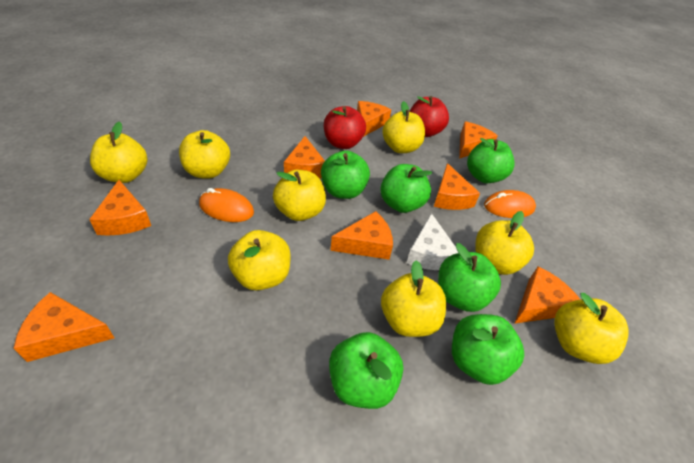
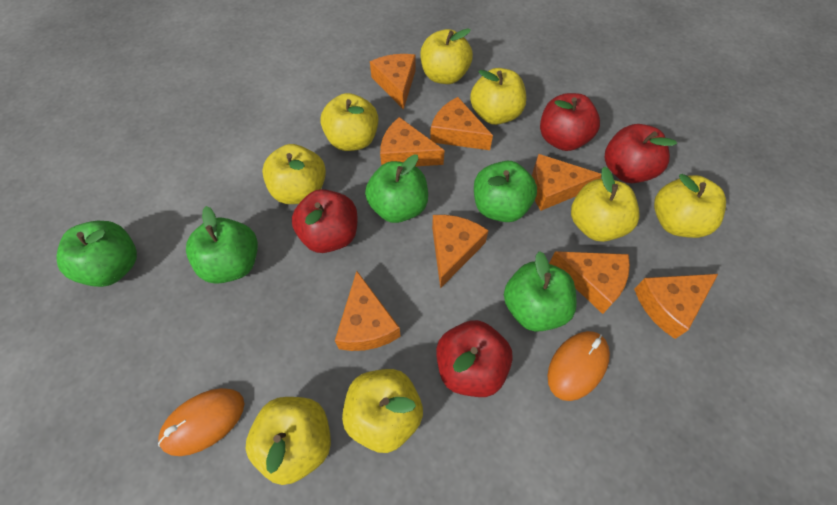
green apple: 6 -> 5
red apple: 2 -> 4
white cheese: 1 -> 0

